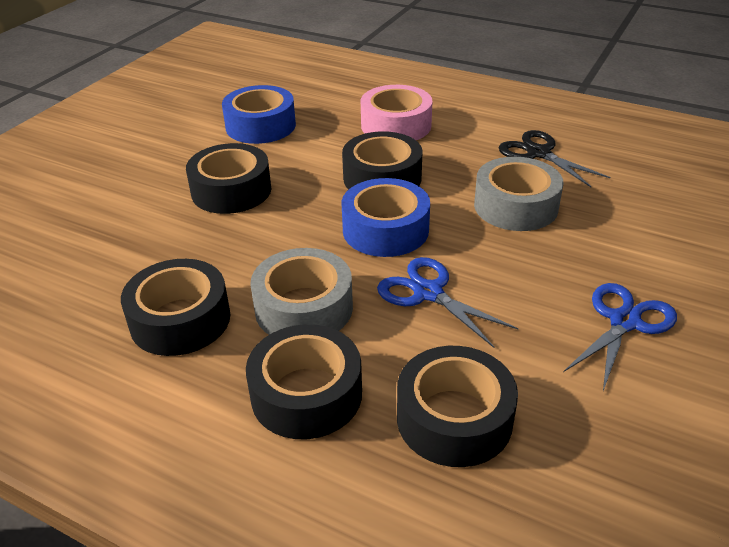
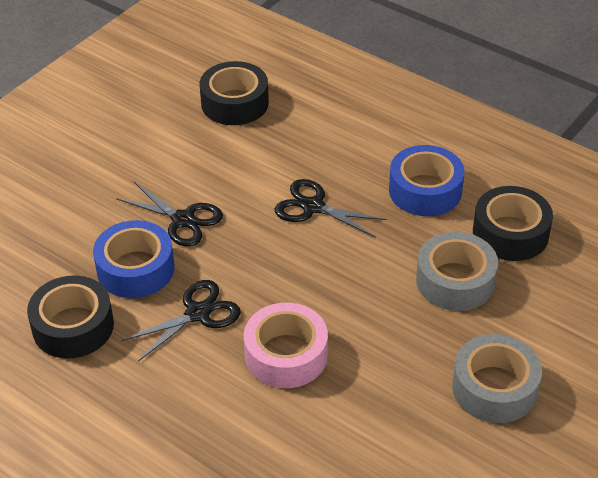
black scissors: 1 -> 3
black tape: 5 -> 3
blue scissors: 2 -> 0

